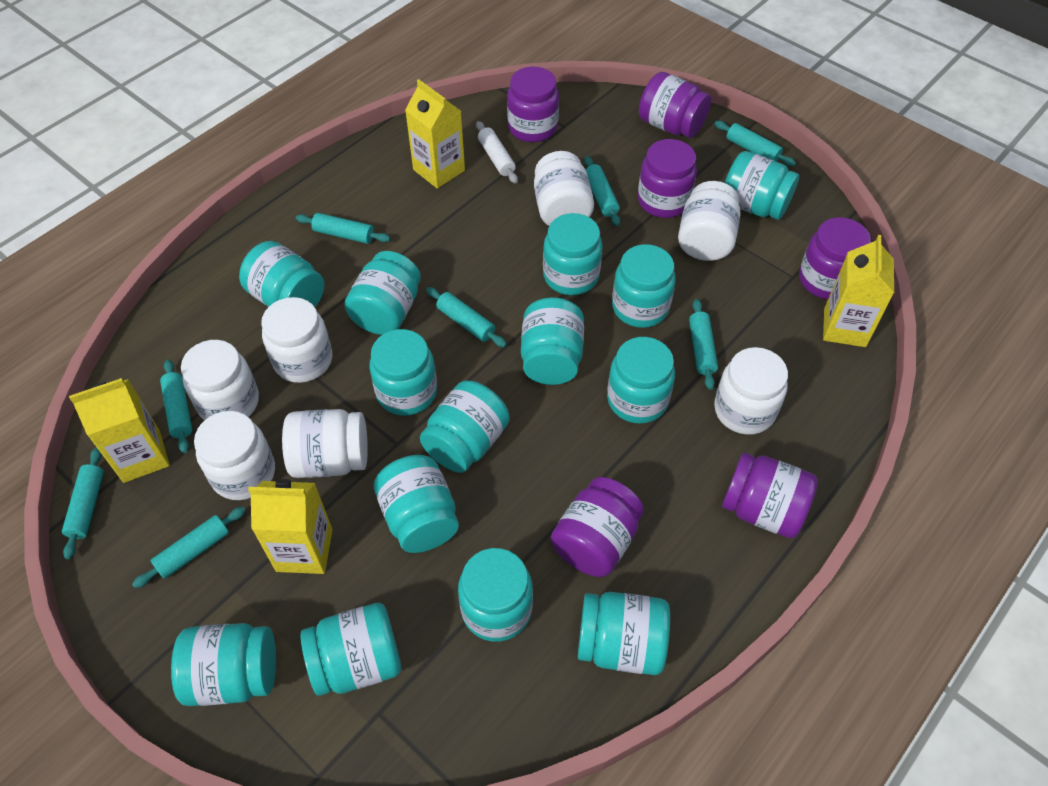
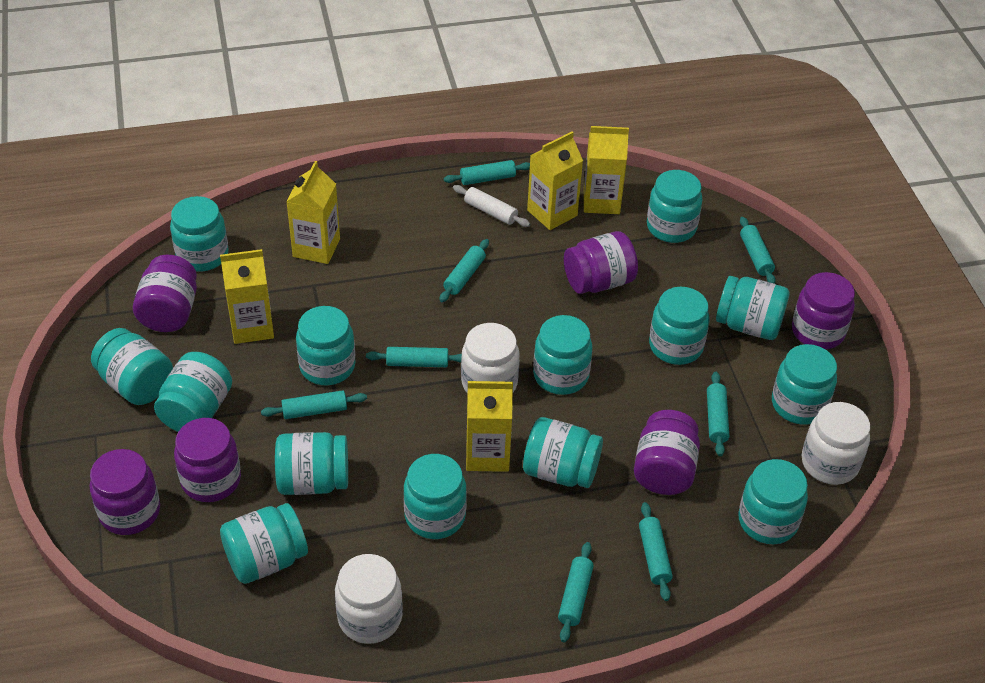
white jar: 7 -> 3
yellow carton: 4 -> 5

